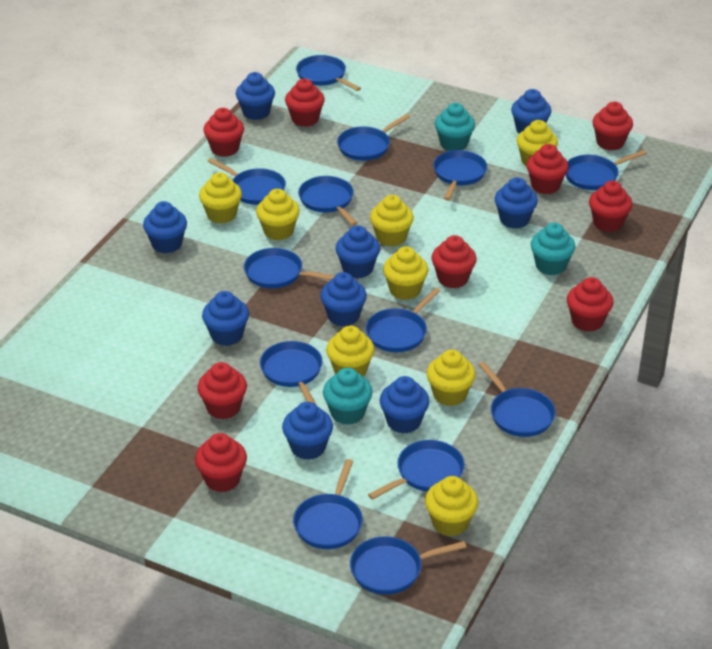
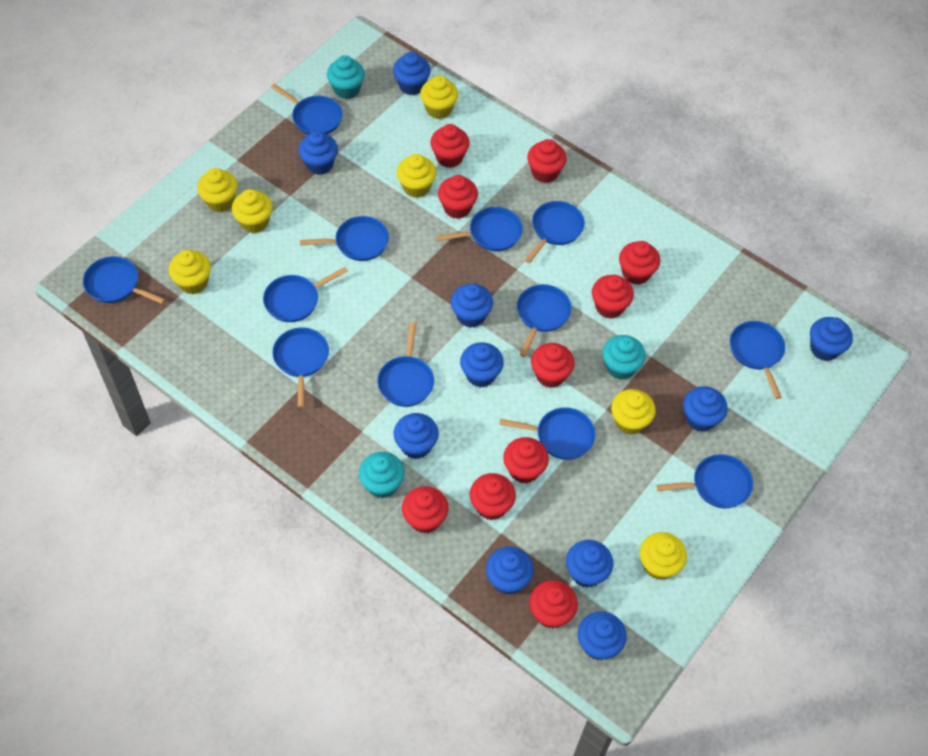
blue cupcake: 9 -> 10
blue pan: 13 -> 12
red cupcake: 9 -> 10
yellow cupcake: 8 -> 7

